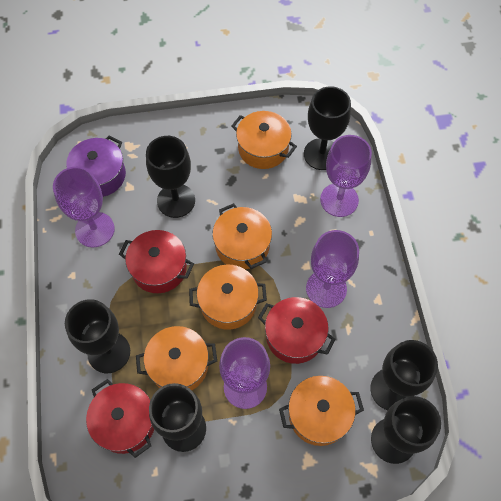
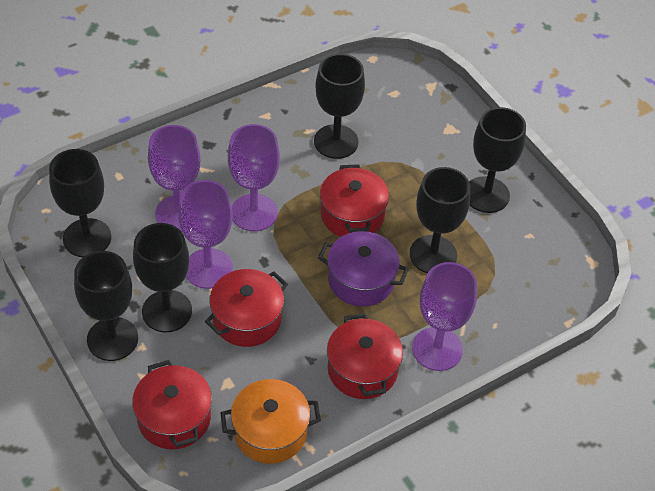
orange pot: 5 -> 1
red pot: 3 -> 4

